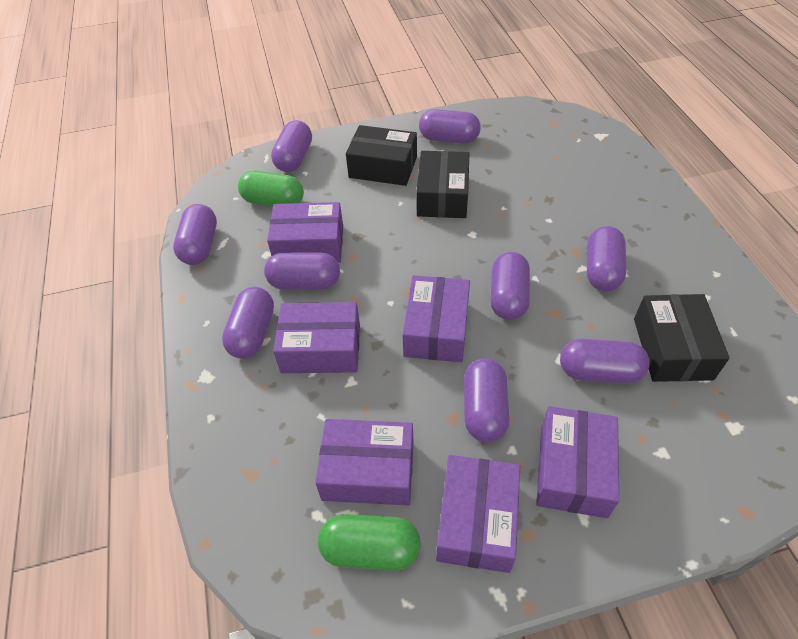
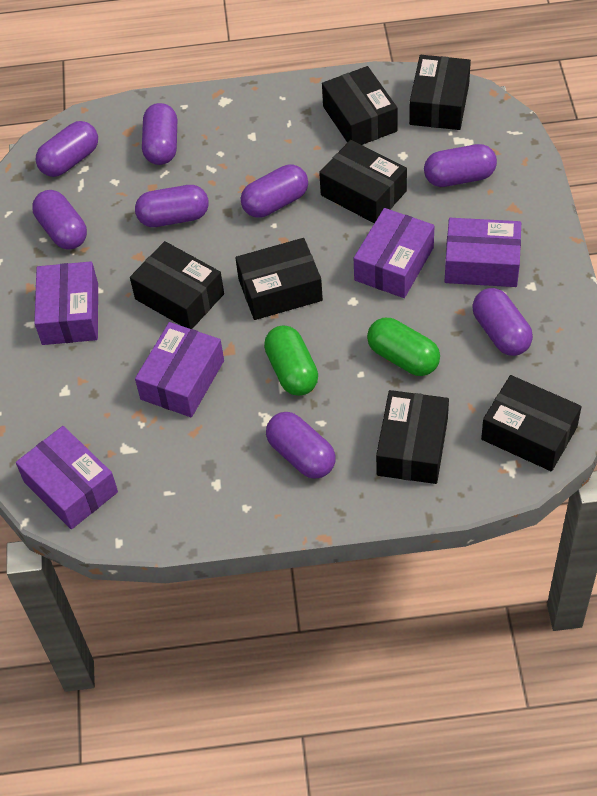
black box: 3 -> 7
purple box: 6 -> 5
purple capsule: 9 -> 8

